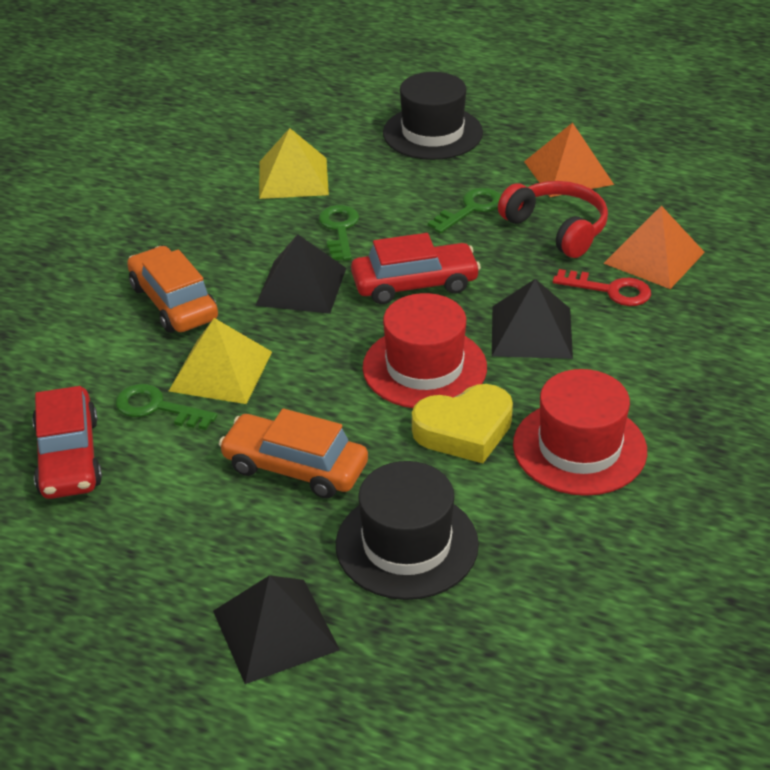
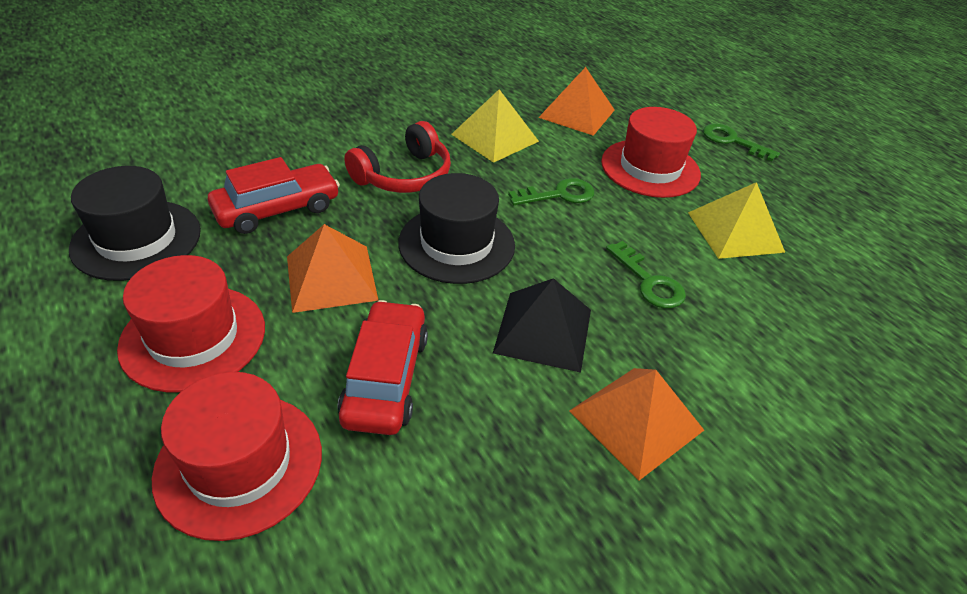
black pyramid: 3 -> 1
orange car: 2 -> 0
orange pyramid: 2 -> 3
red hat: 2 -> 3
red key: 1 -> 0
yellow heart: 1 -> 0

